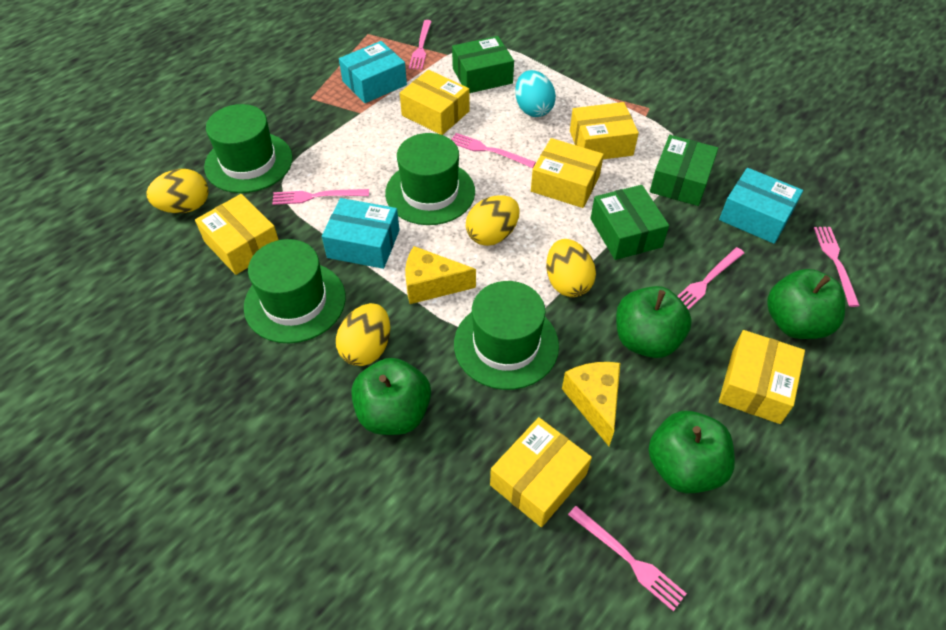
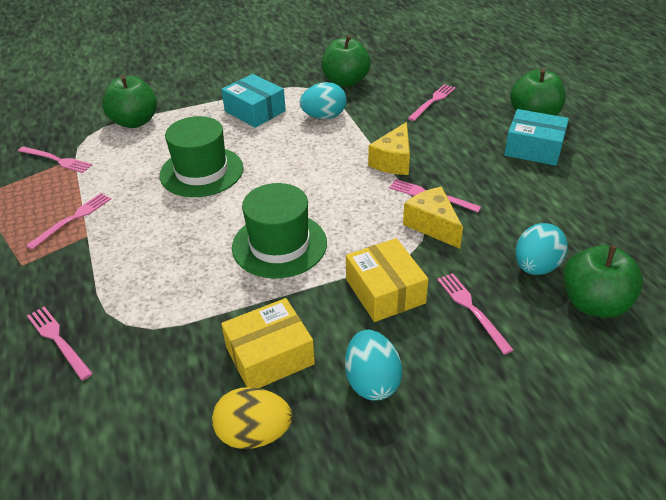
green box: 3 -> 0
green hat: 4 -> 2
turquoise box: 3 -> 2
turquoise egg: 1 -> 3
yellow box: 6 -> 2
yellow egg: 4 -> 1

